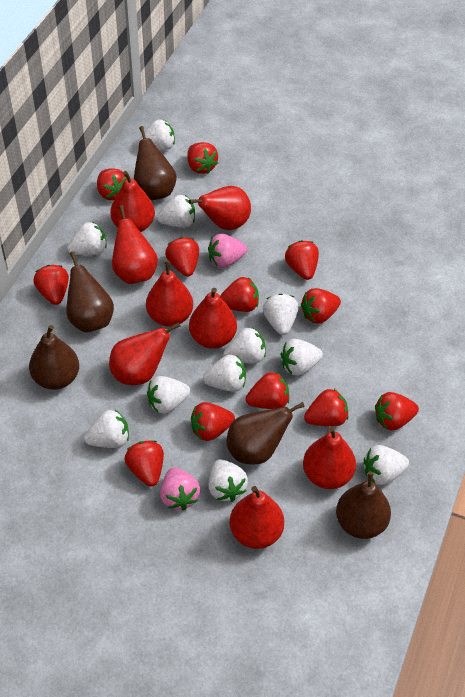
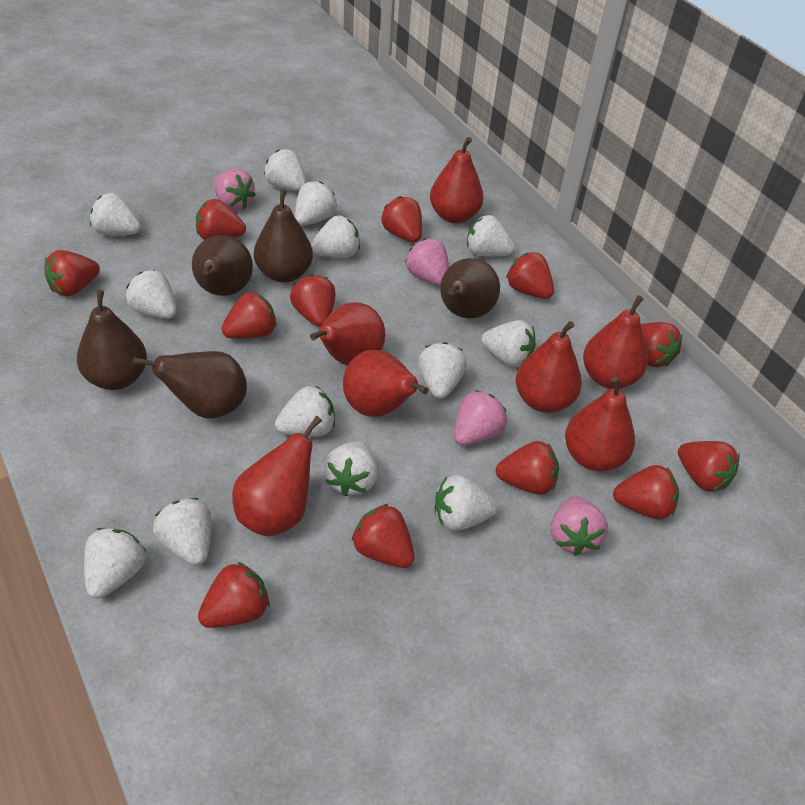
pink strawberry: 2 -> 4
red pear: 8 -> 7
white strawberry: 11 -> 13

